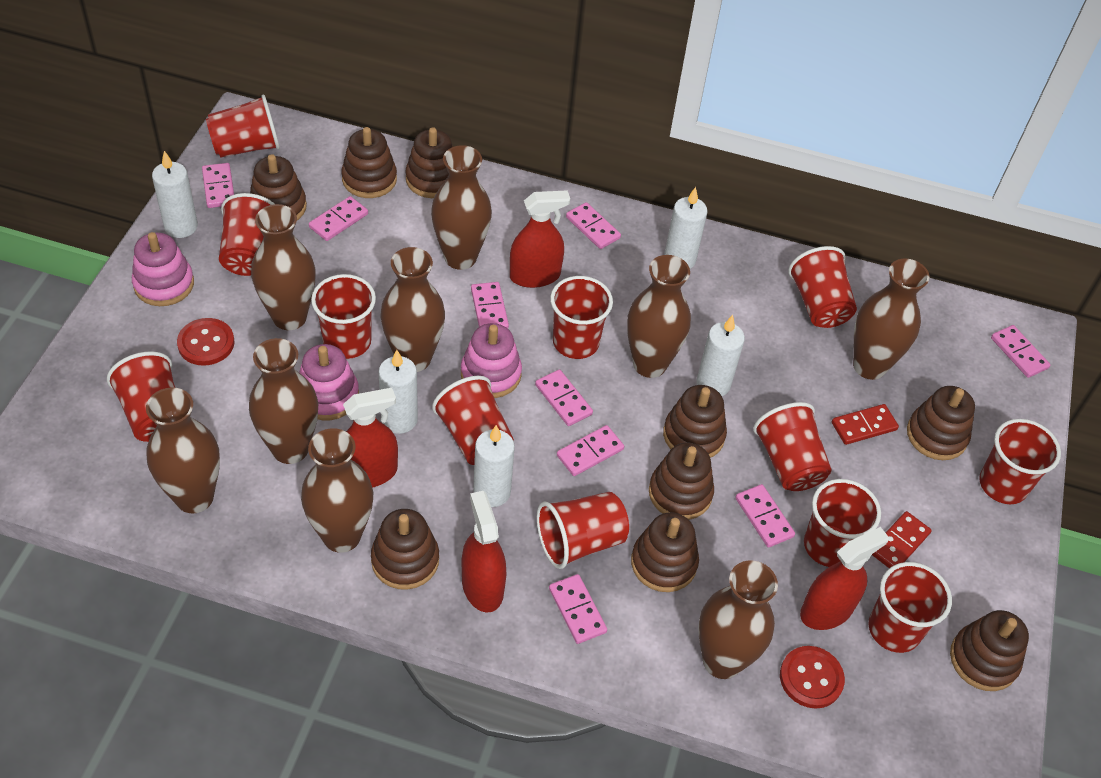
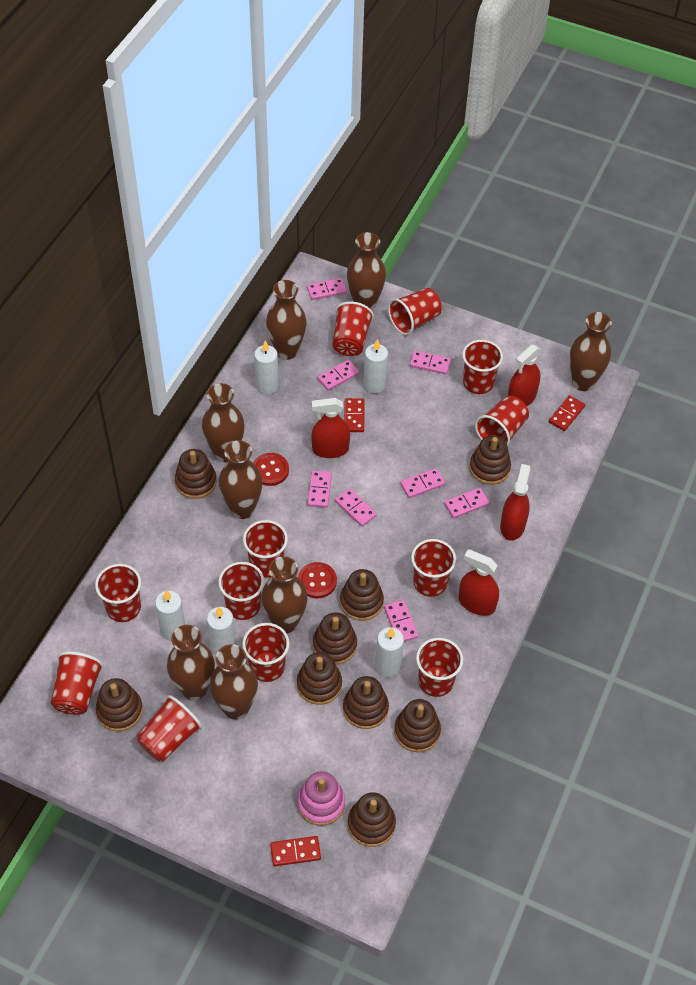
brown vase: 9 -> 8
pink domino: 9 -> 8
pink stacking toy: 3 -> 1
red domino: 2 -> 3

